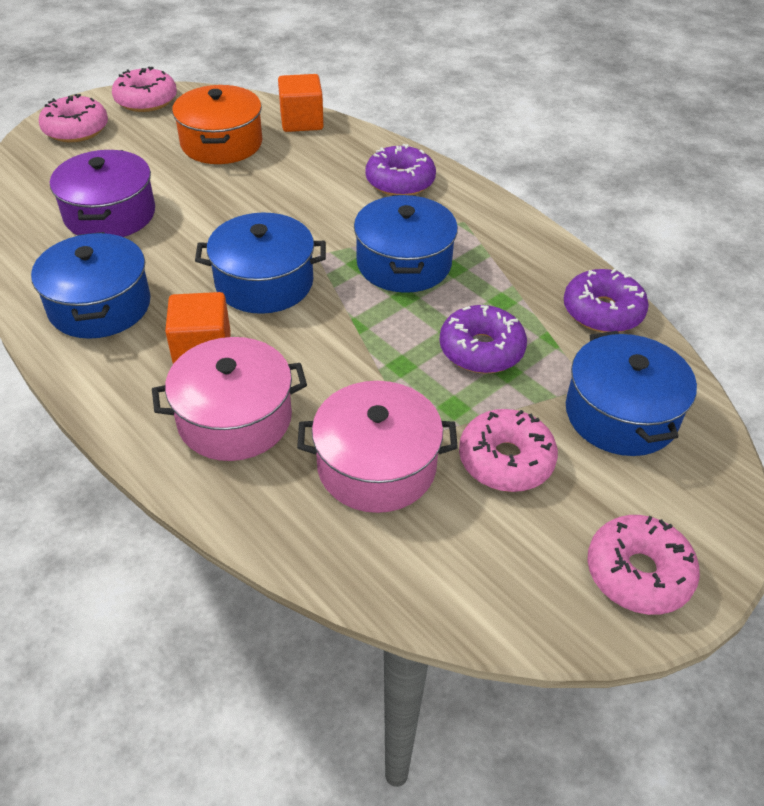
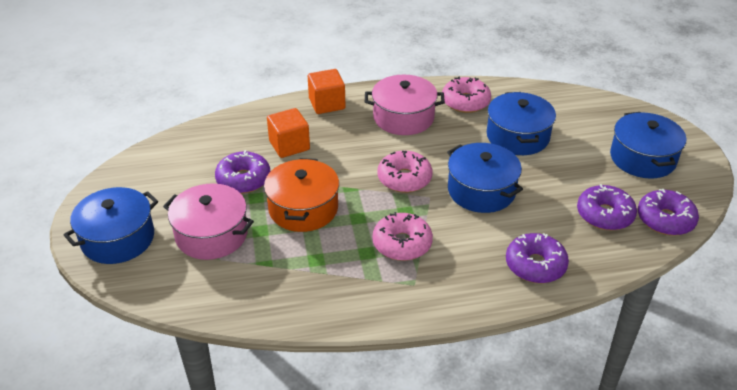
pink donut: 4 -> 3
purple donut: 3 -> 4
purple pot: 1 -> 0

